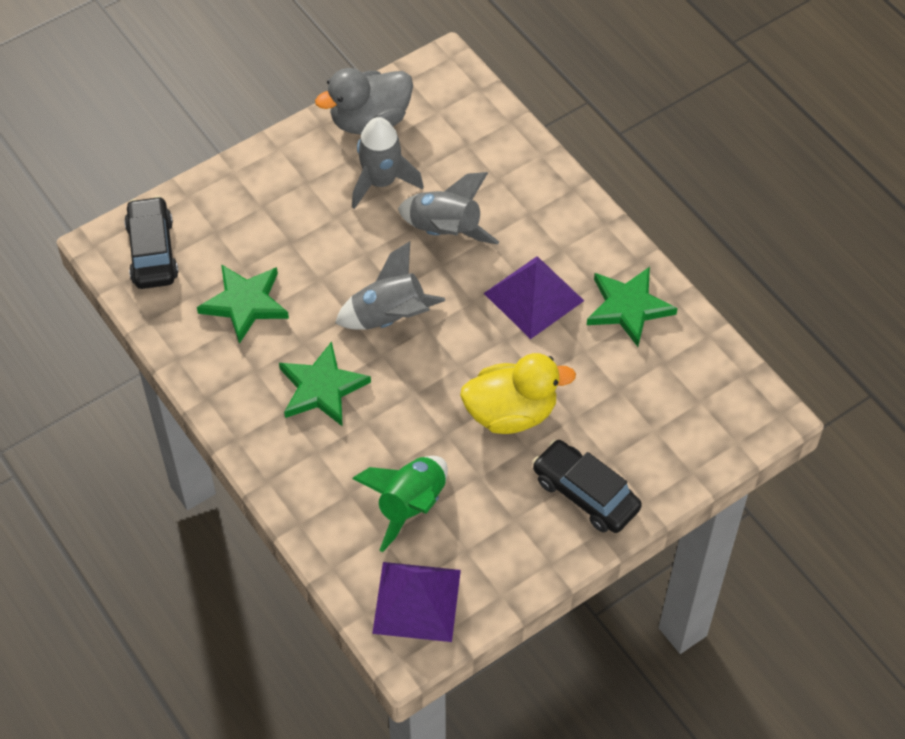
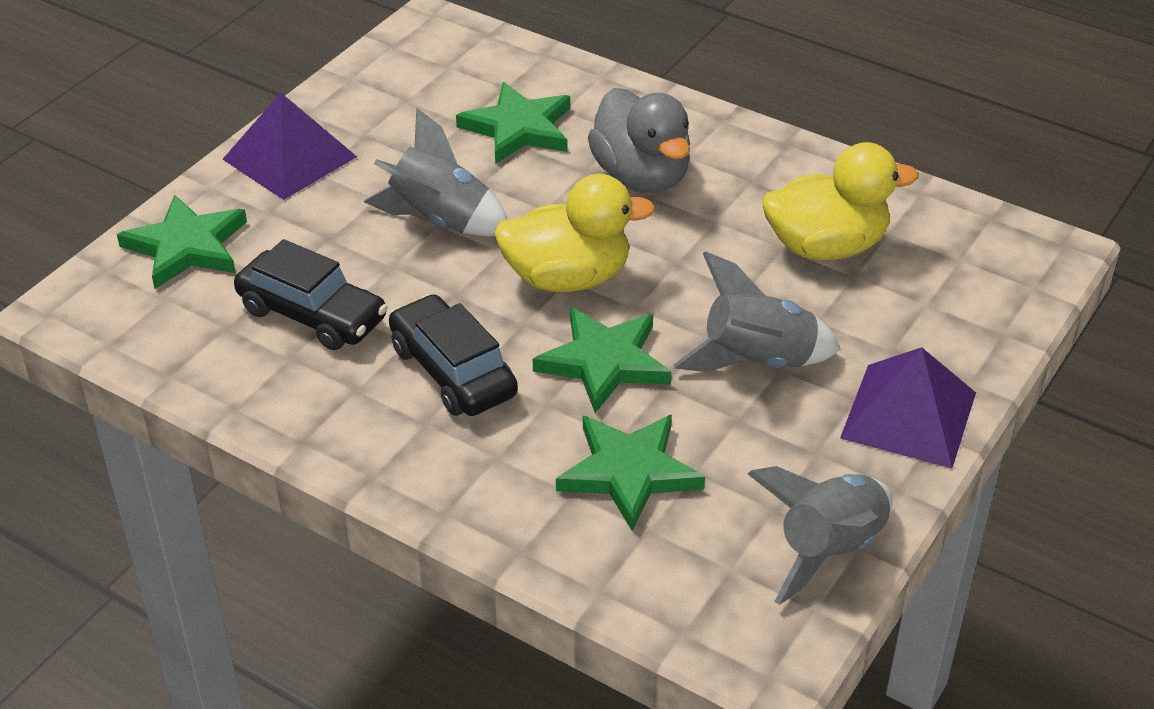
green rocket: 1 -> 0
green star: 3 -> 4
yellow duck: 1 -> 2

